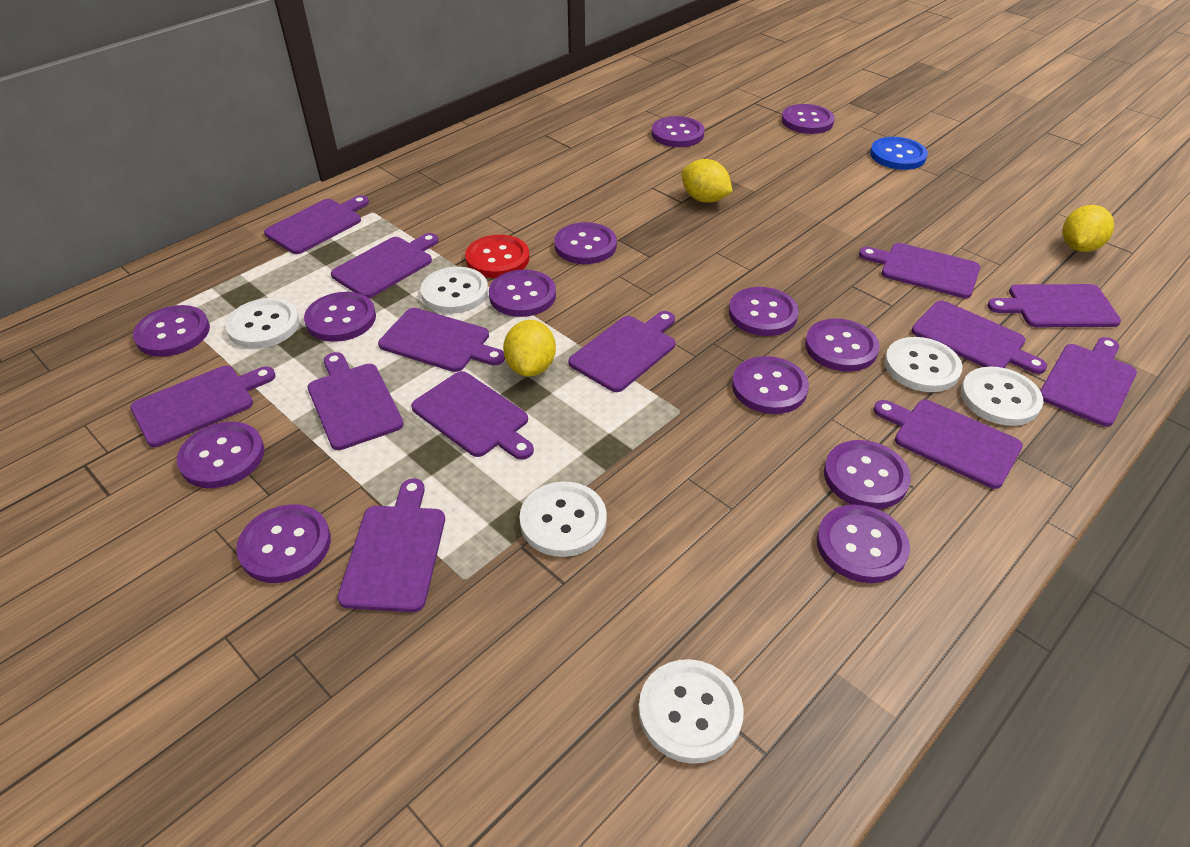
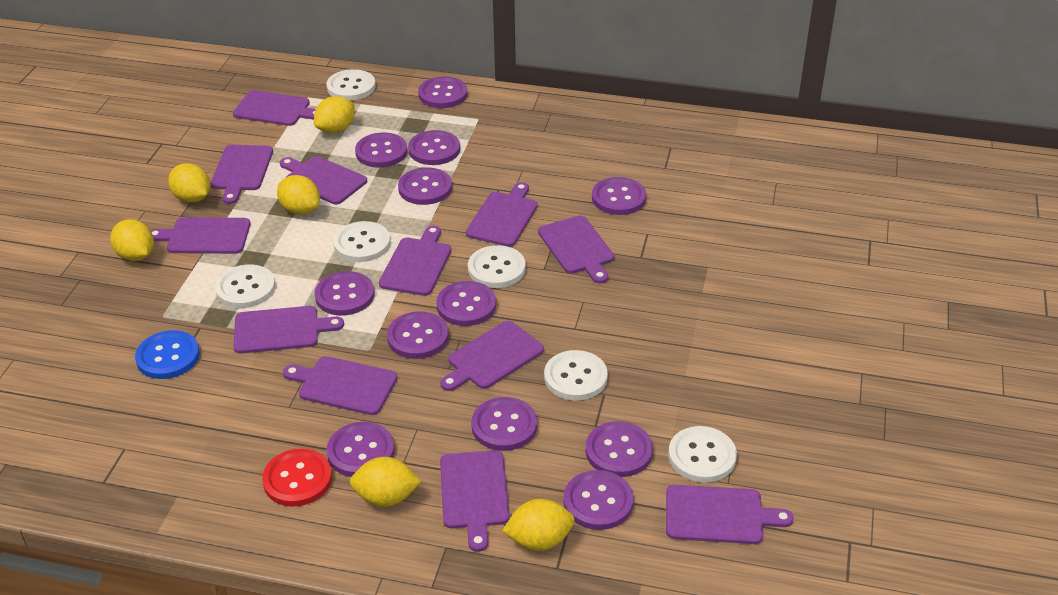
purple button: 13 -> 12
purple cutting board: 13 -> 12
yellow lemon: 3 -> 6

